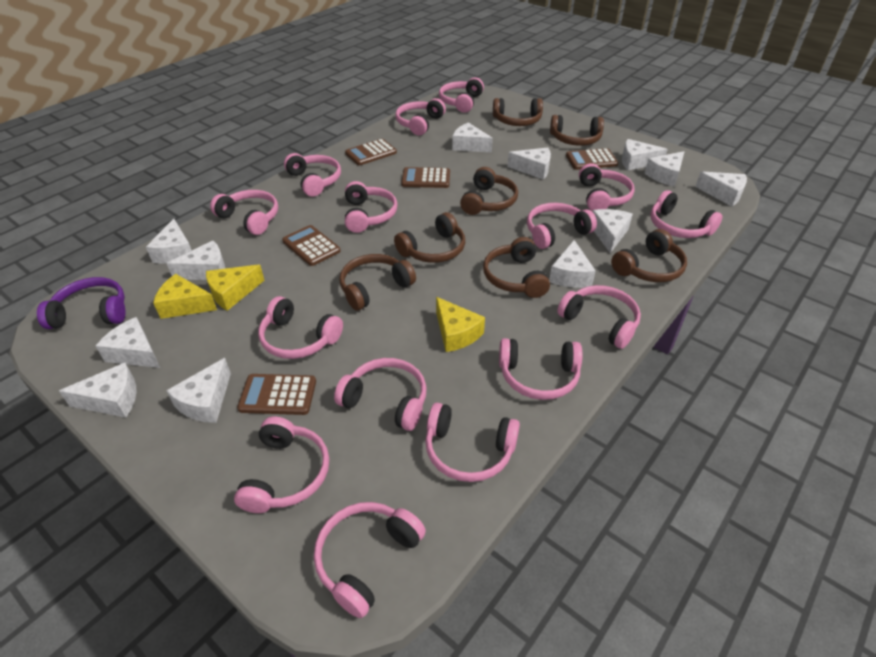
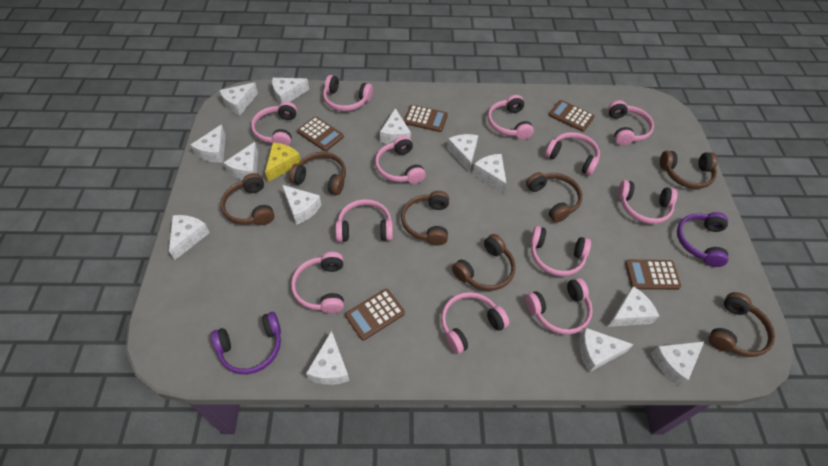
pink headphones: 15 -> 12
purple headphones: 1 -> 2
white cheese: 12 -> 13
yellow cheese: 3 -> 1

